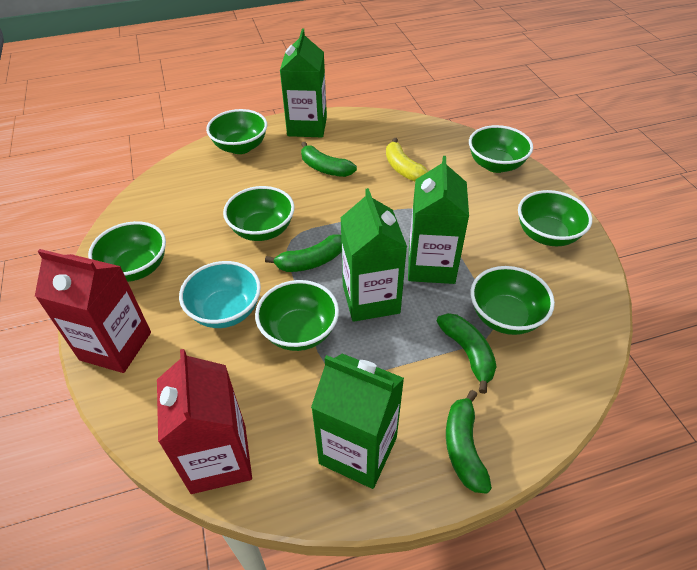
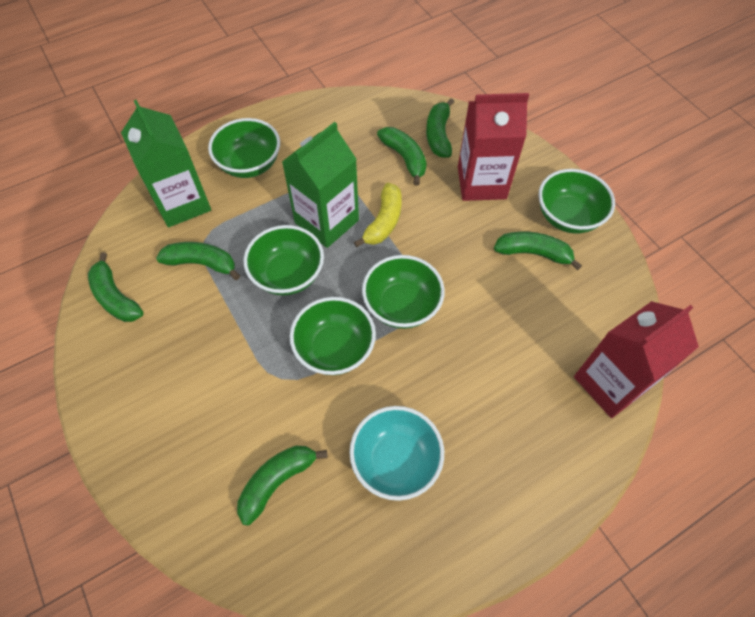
green banana: 4 -> 6
green bowl: 7 -> 5
green carton: 4 -> 2

